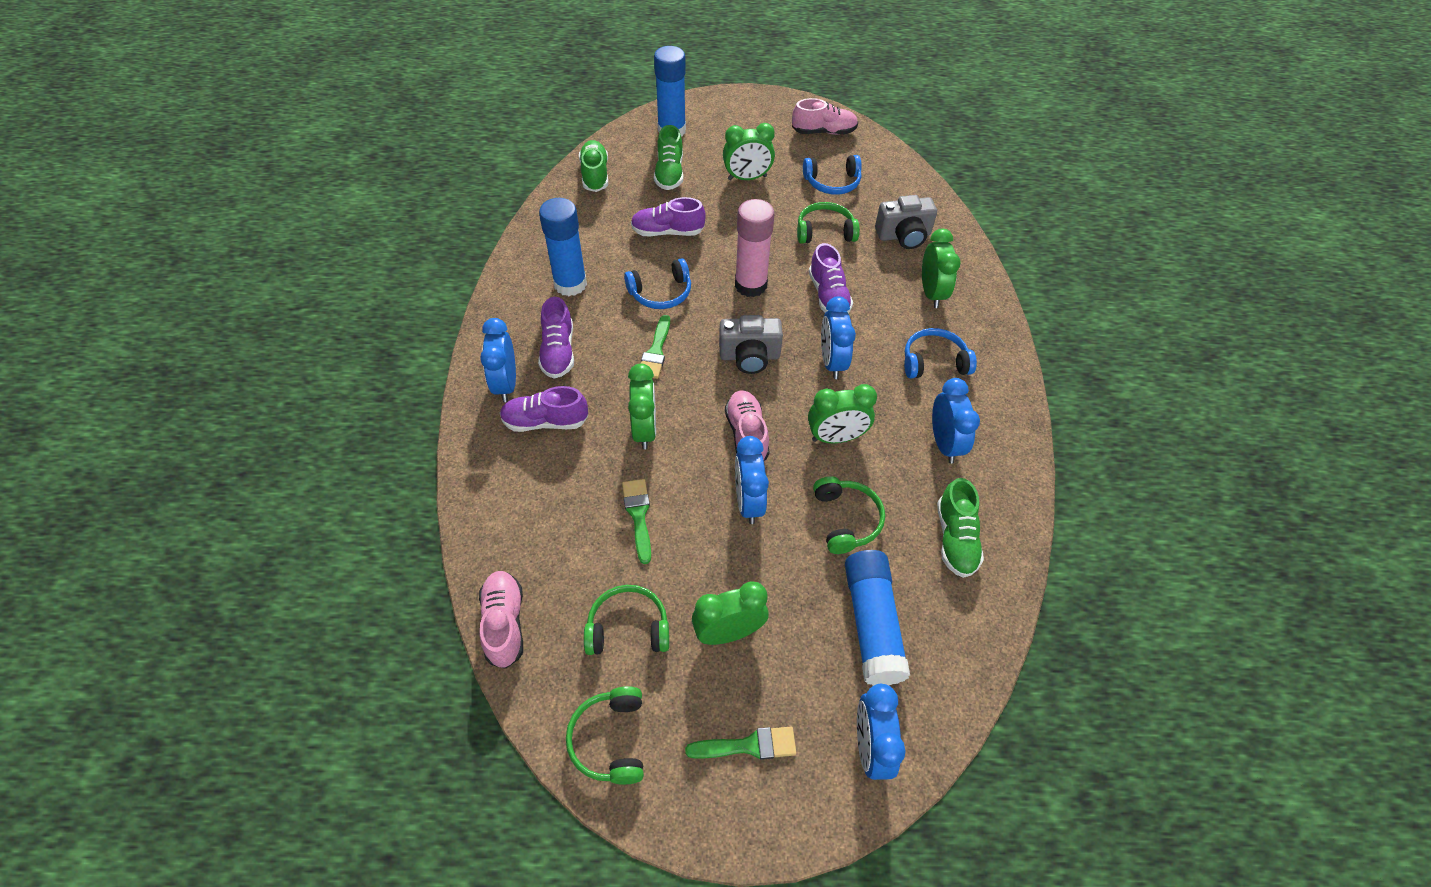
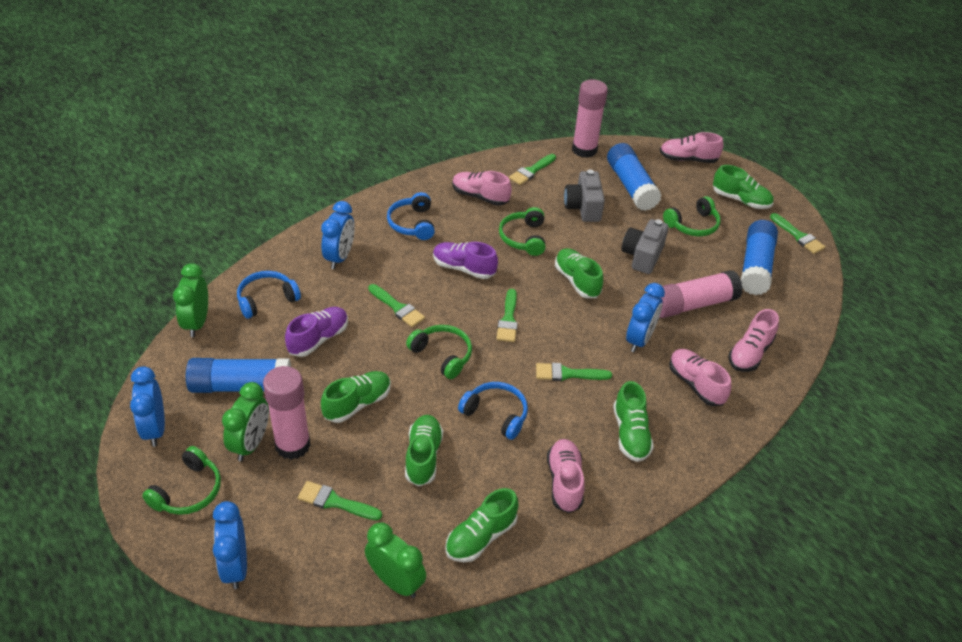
blue clock: 5 -> 4
green brush: 3 -> 6
green clock: 5 -> 3
green shoe: 3 -> 6
pink glue stick: 1 -> 3
pink shoe: 3 -> 5
purple shoe: 4 -> 2

